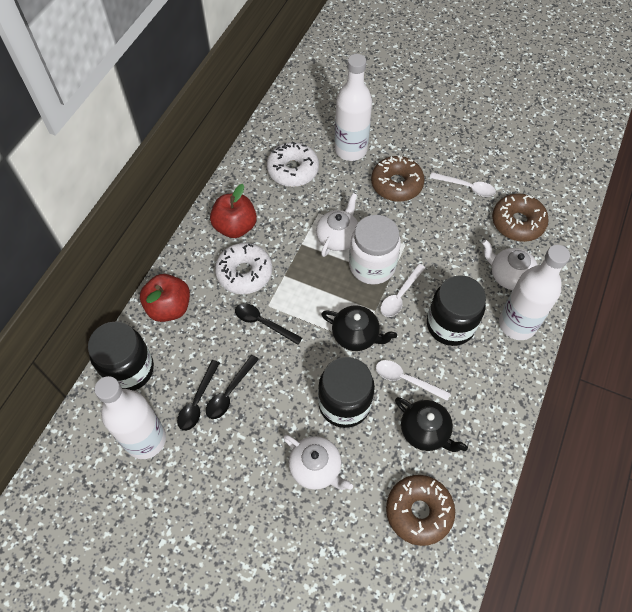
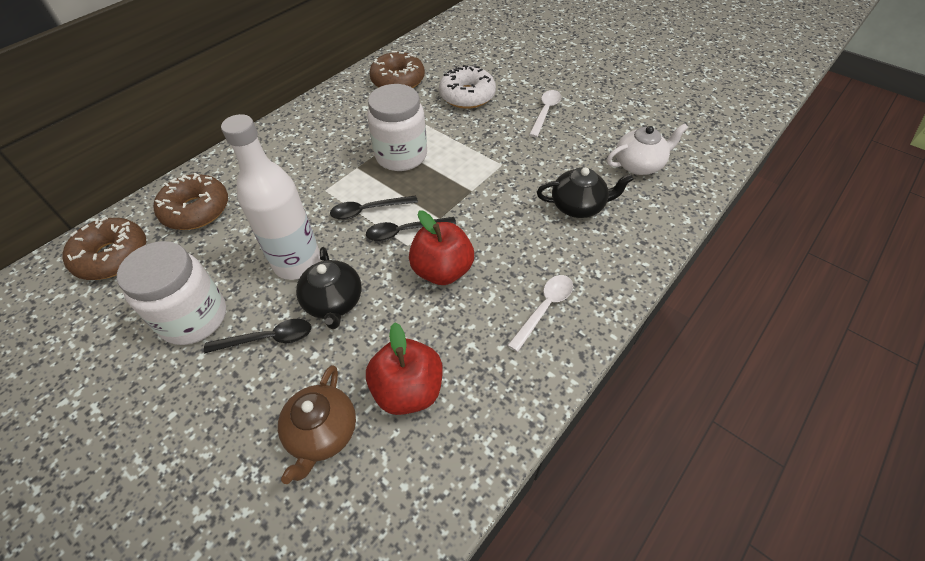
black jar: 3 -> 0
brown teapot: 0 -> 1
white bottle: 3 -> 1
white donut: 2 -> 1
white jar: 1 -> 2
white spoon: 3 -> 2
white teapot: 3 -> 1

